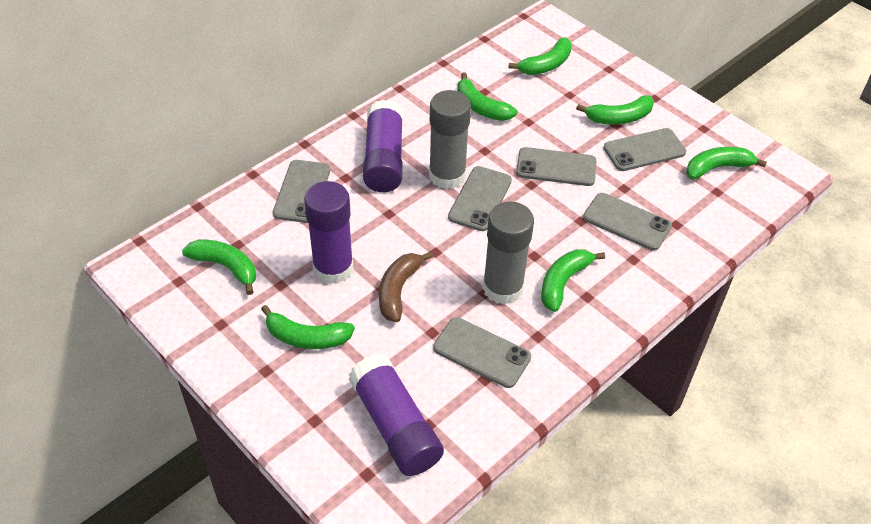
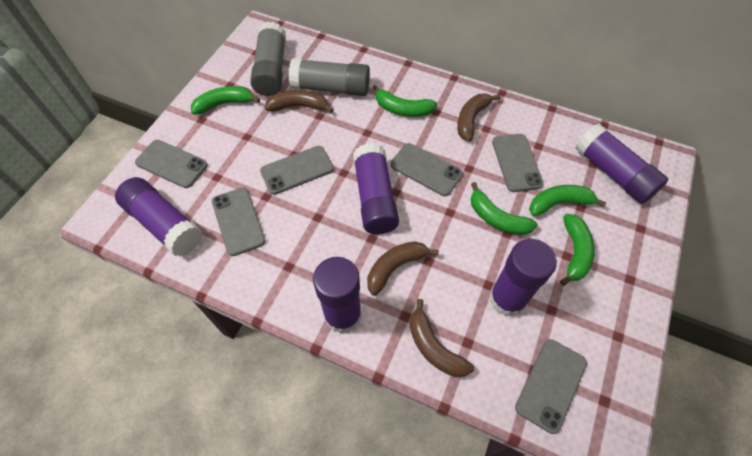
brown banana: 1 -> 4
green banana: 7 -> 5
purple glue stick: 3 -> 5

